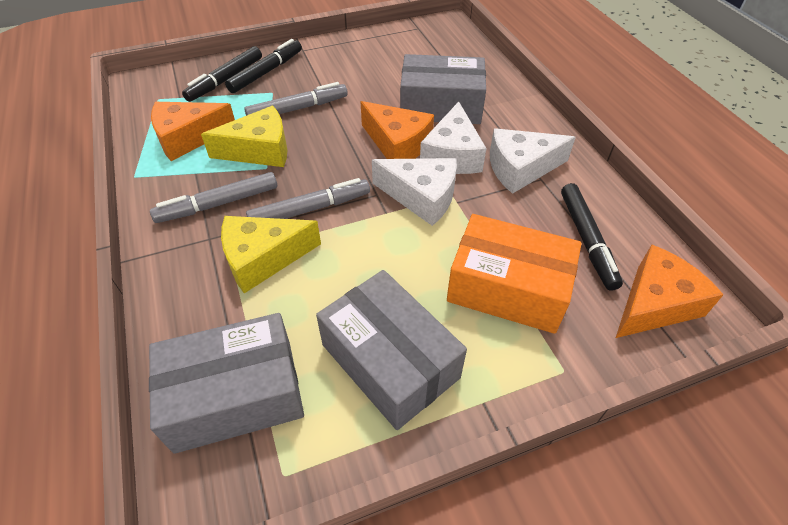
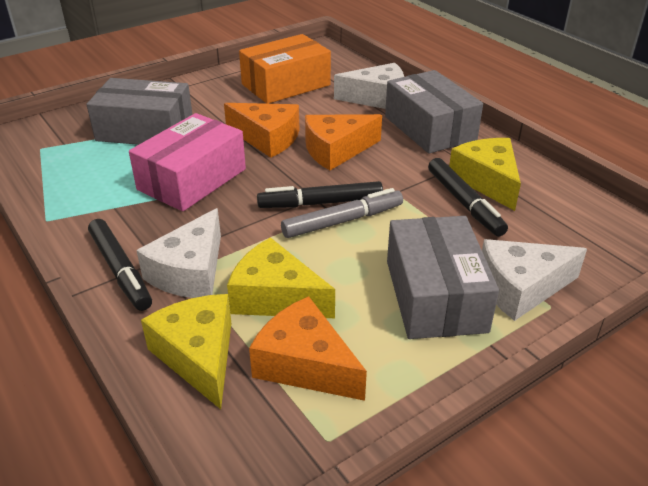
grey marker: 3 -> 1
pink box: 0 -> 1
yellow cheese: 2 -> 3

